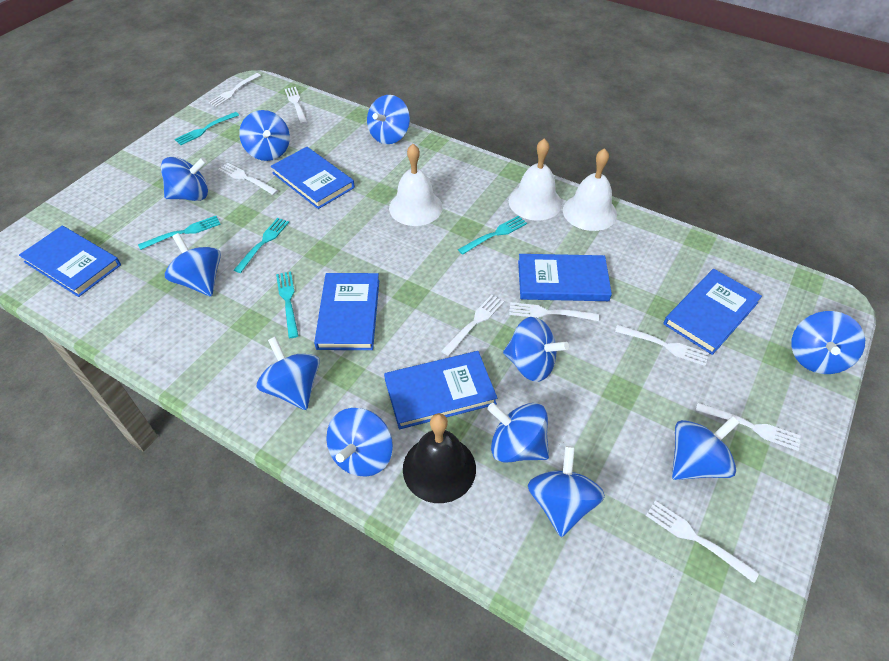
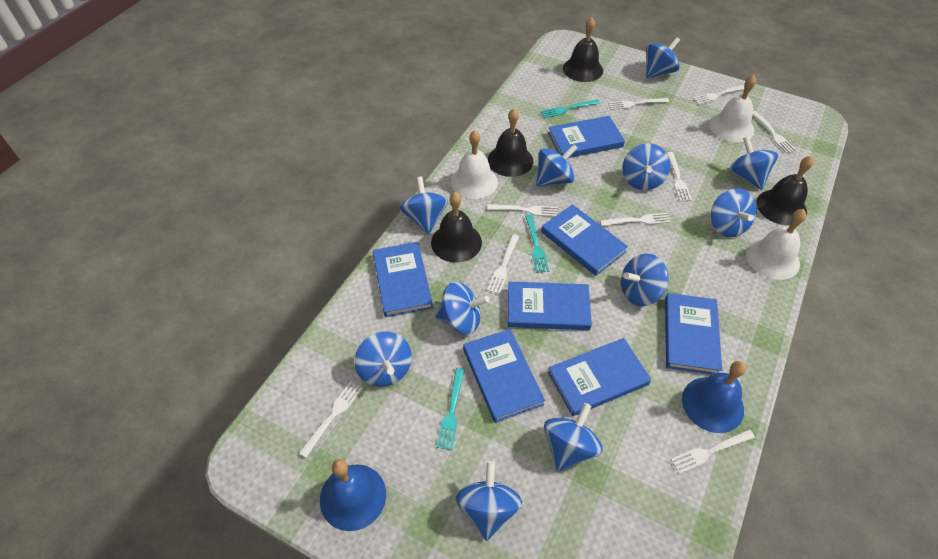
black bell: 1 -> 4
blue bell: 0 -> 2
blue book: 6 -> 7
turquoise fork: 5 -> 3
white fork: 8 -> 9

